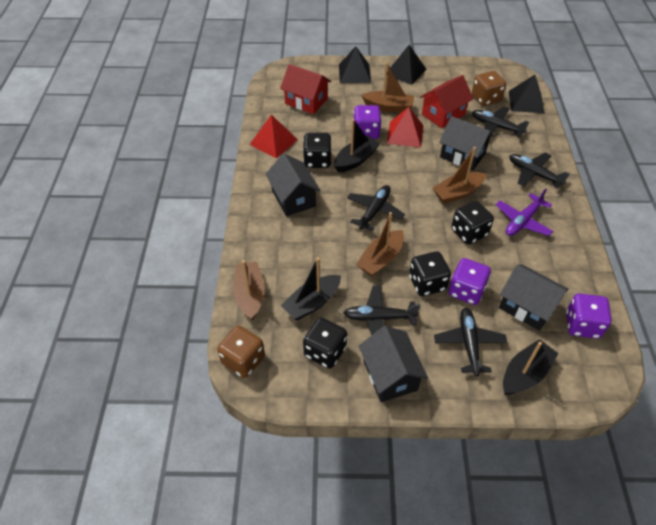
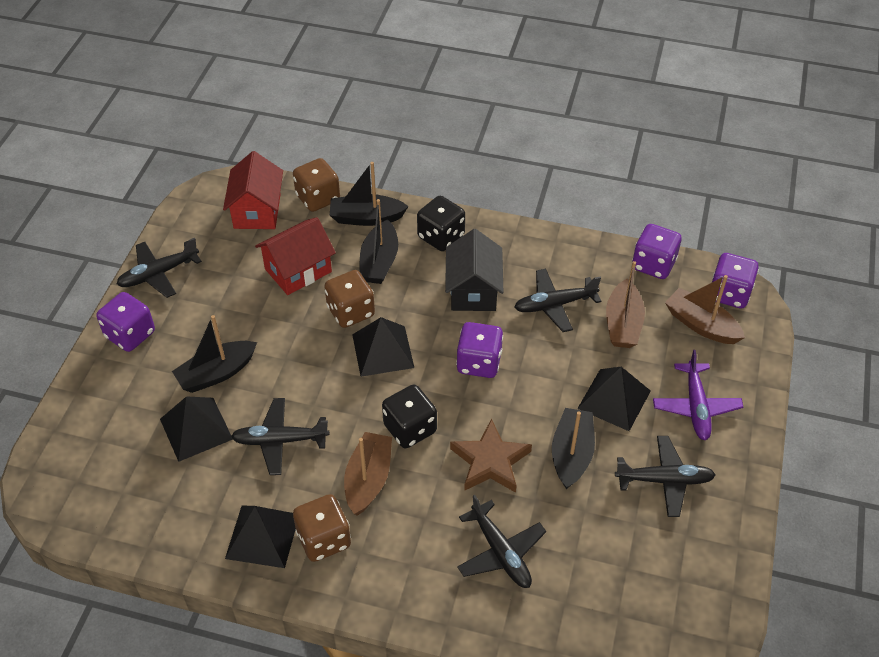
black boat: 3 -> 4
black dice: 4 -> 2
black house: 4 -> 1
black pyramid: 3 -> 4
brown boat: 4 -> 3
brown dice: 2 -> 3
brown star: 0 -> 1
purple dice: 3 -> 4
red pyramid: 2 -> 0

